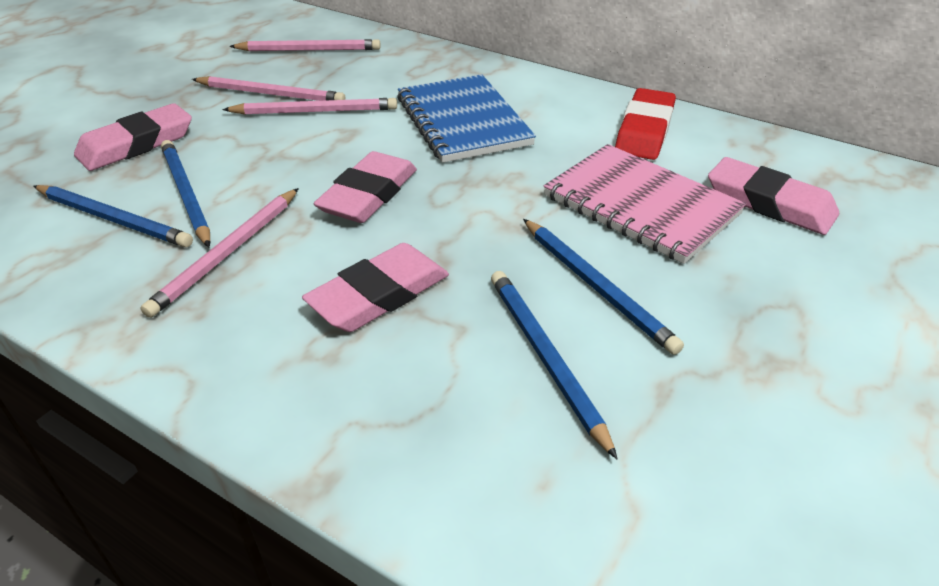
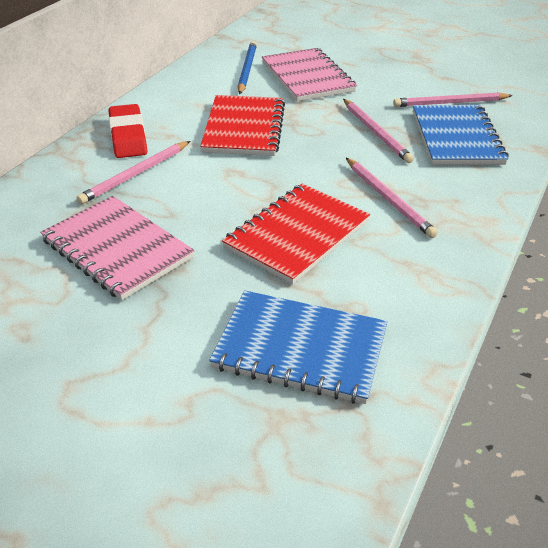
blue notebook: 1 -> 2
blue pencil: 4 -> 1
pink eraser: 4 -> 0
pink notebook: 1 -> 2
red notebook: 0 -> 2

